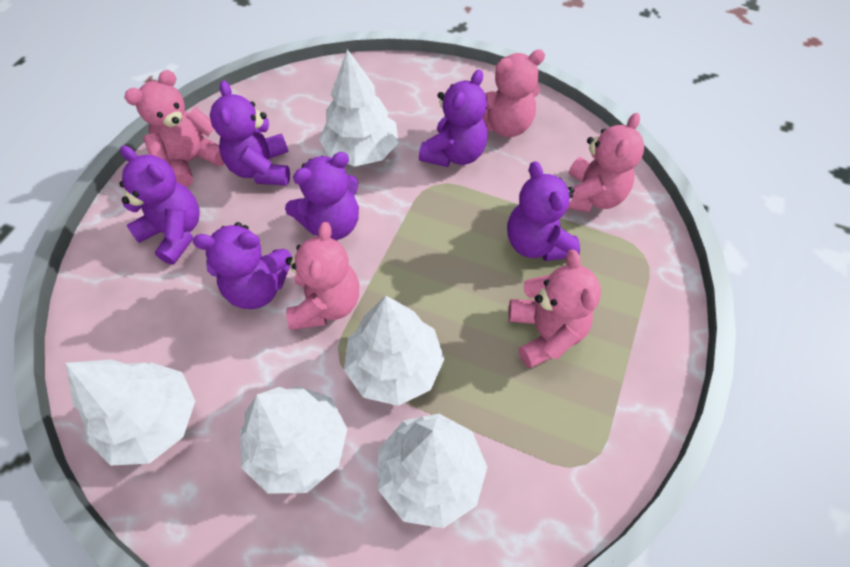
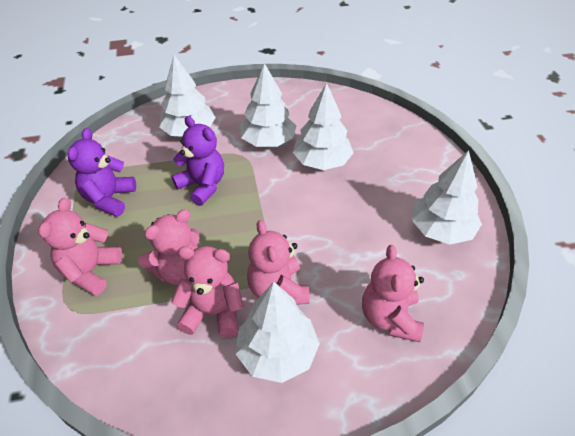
purple teddy bear: 6 -> 2

